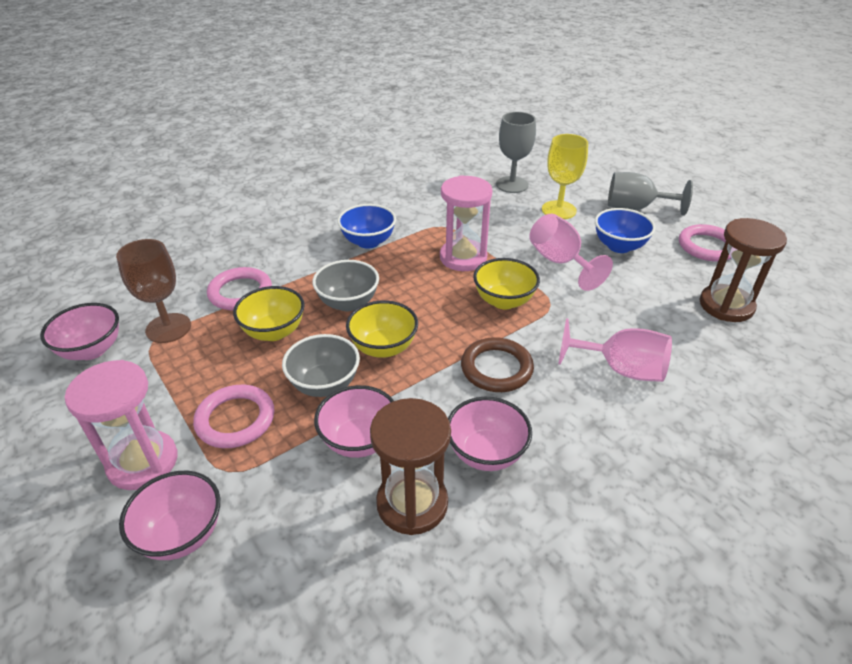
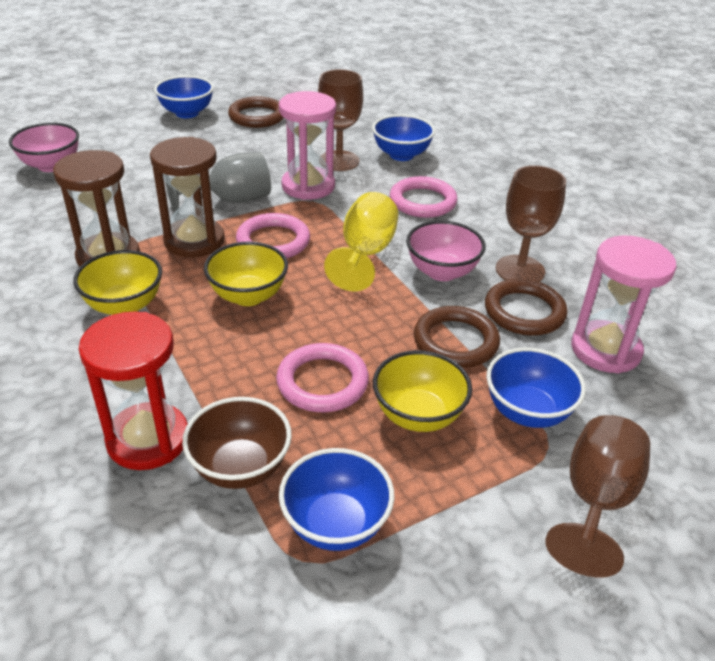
blue bowl: 2 -> 4
brown bowl: 0 -> 1
brown goblet: 1 -> 3
brown ring: 1 -> 3
grey bowl: 2 -> 0
grey goblet: 2 -> 1
pink bowl: 4 -> 2
pink goblet: 2 -> 0
red hourglass: 0 -> 1

